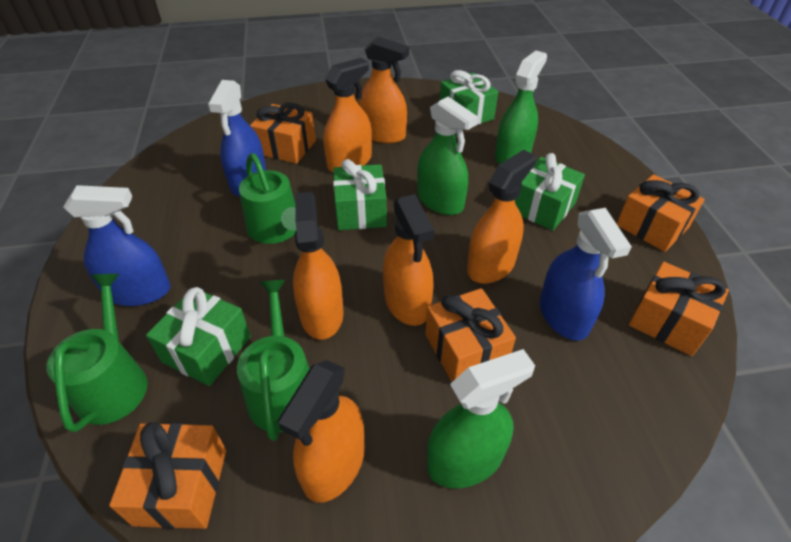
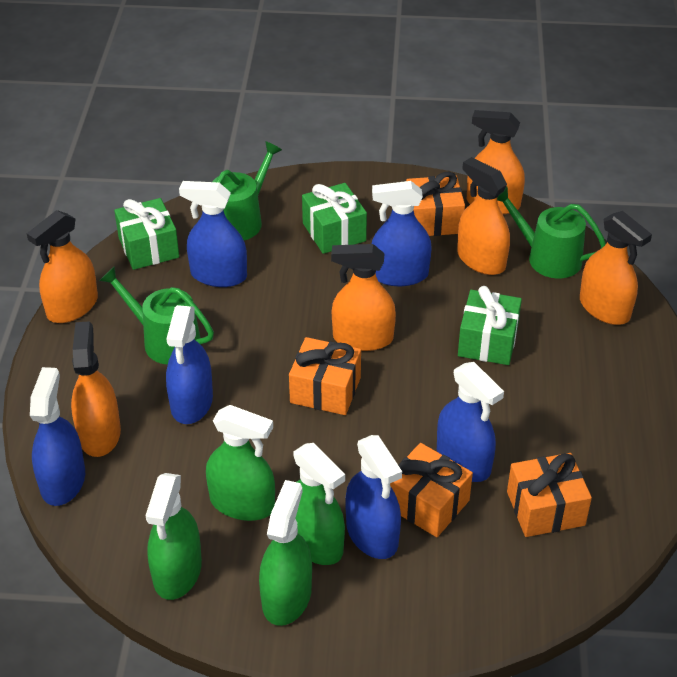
blue spray bottle: 3 -> 6
green gift: 4 -> 3
green spray bottle: 3 -> 4
orange gift: 5 -> 4

